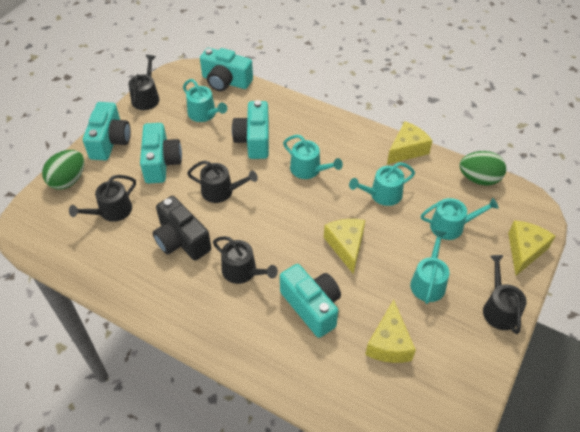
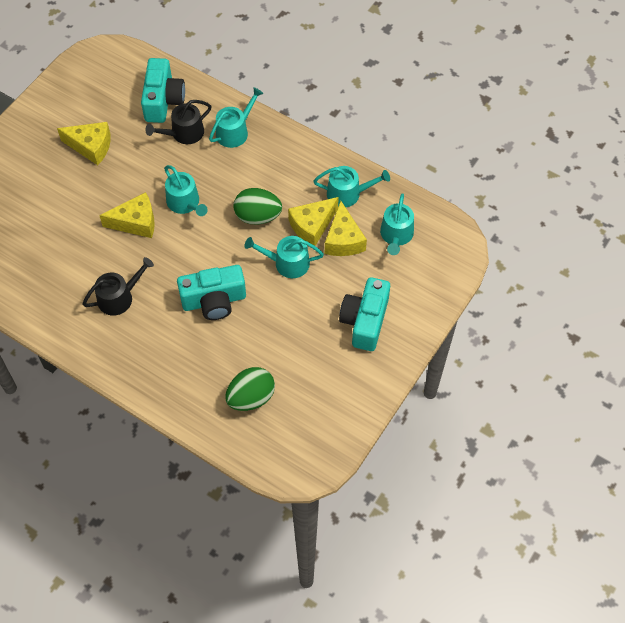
black camera: 1 -> 0
black watering can: 5 -> 2
turquoise camera: 5 -> 3

